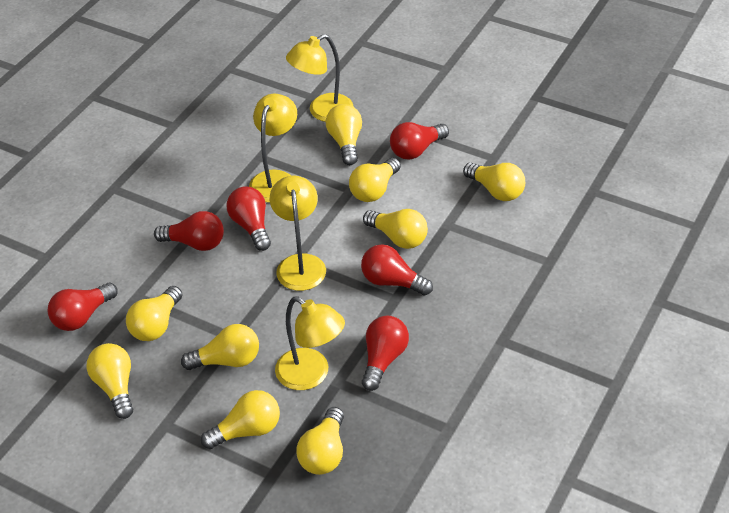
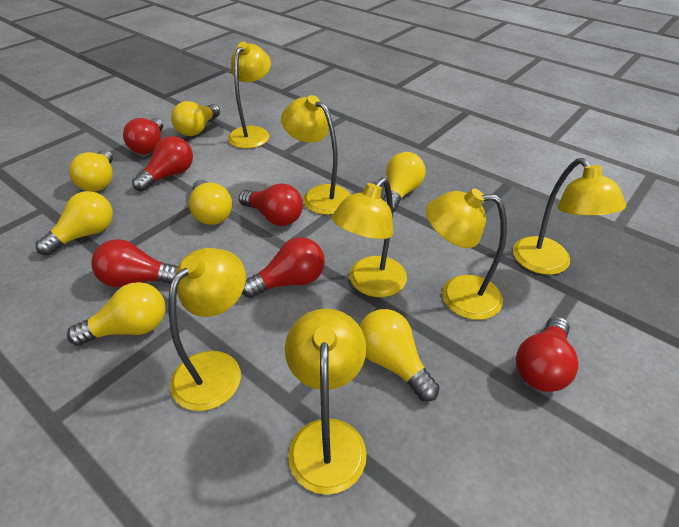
yellow lamp: 4 -> 7
yellow light bulb: 9 -> 7

